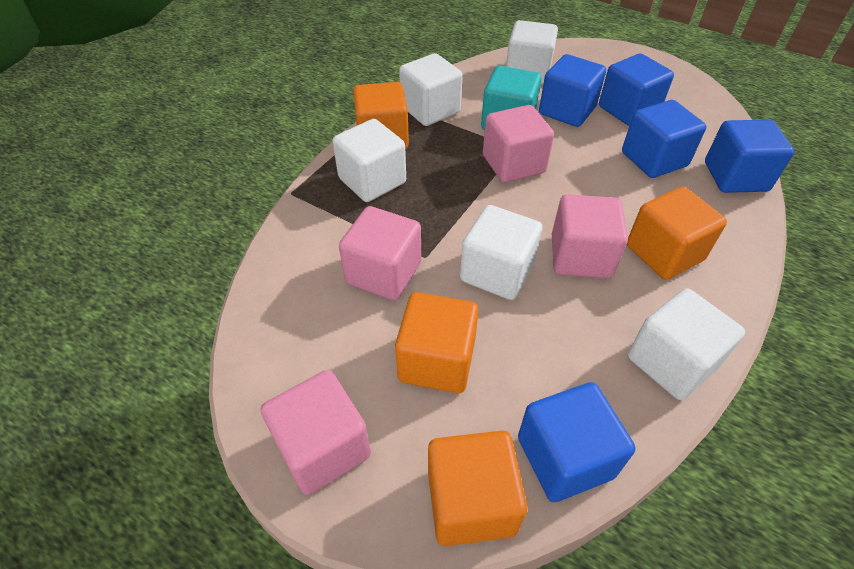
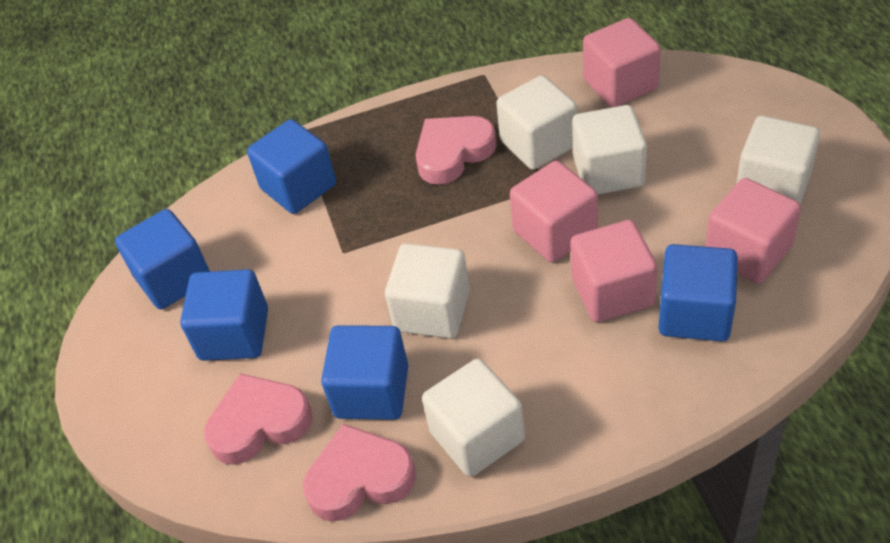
orange cube: 4 -> 0
pink heart: 0 -> 3
turquoise cube: 1 -> 0

